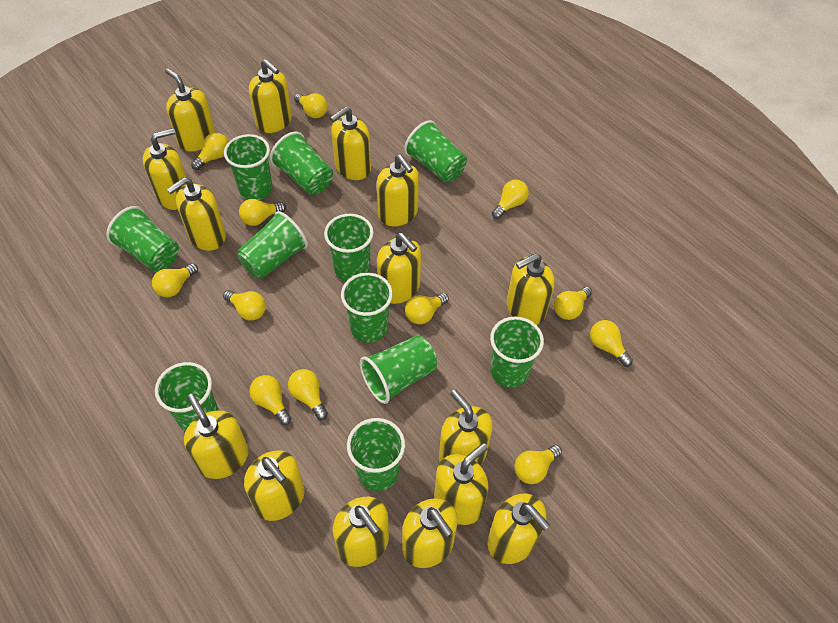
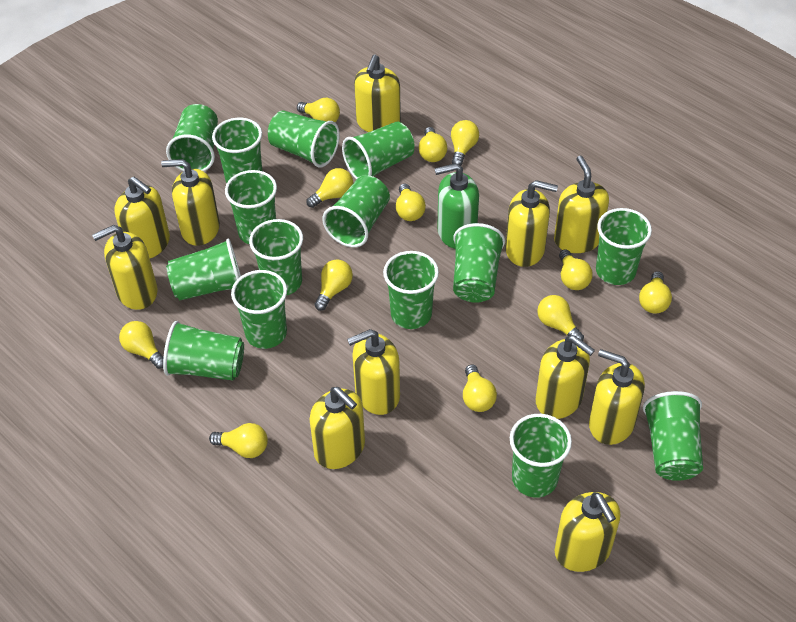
green cup: 11 -> 15
green soap dispenser: 0 -> 1
yellow soap dispenser: 15 -> 11

